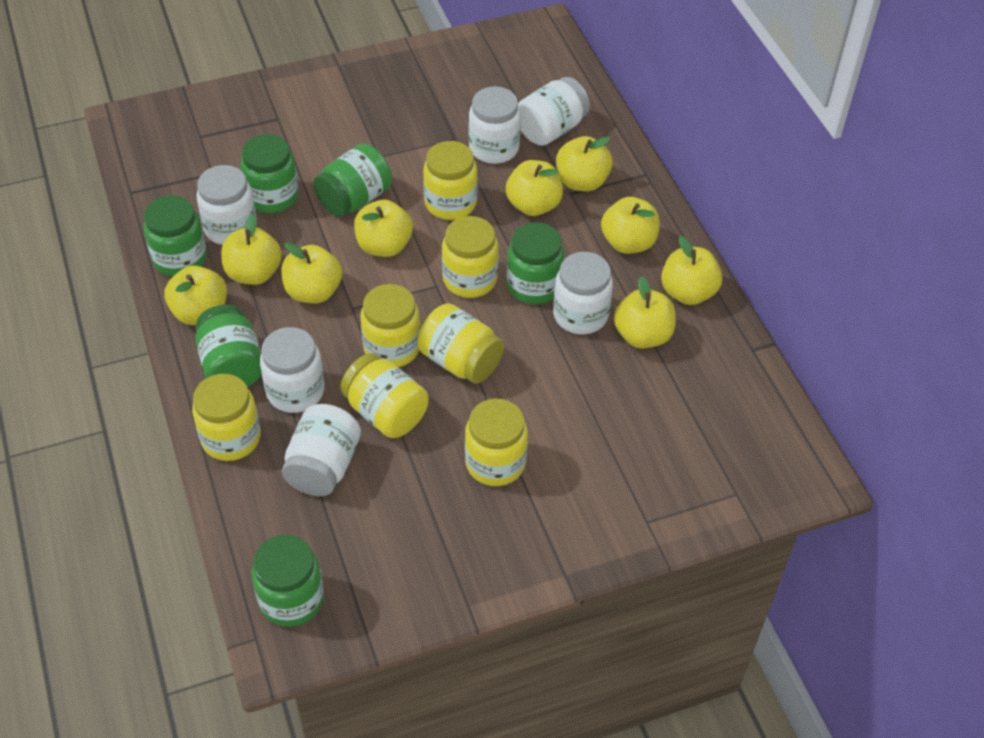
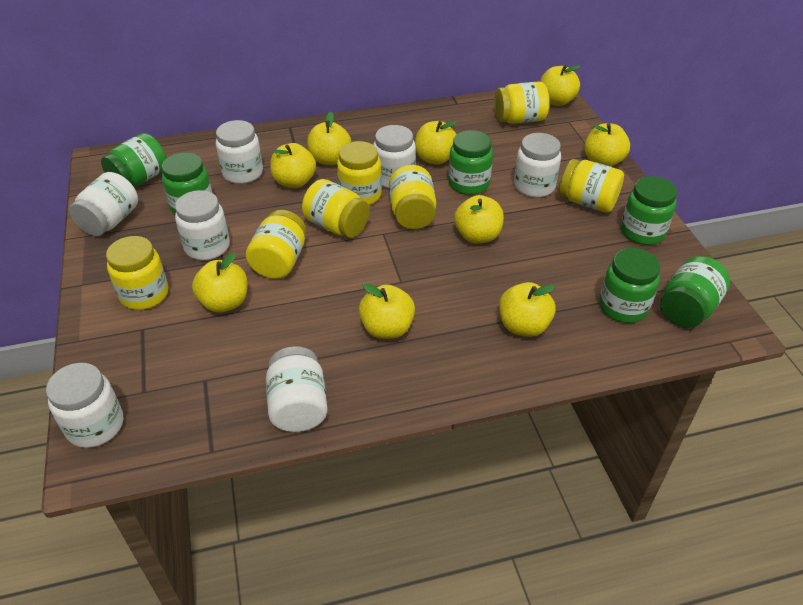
white jar: 6 -> 7

